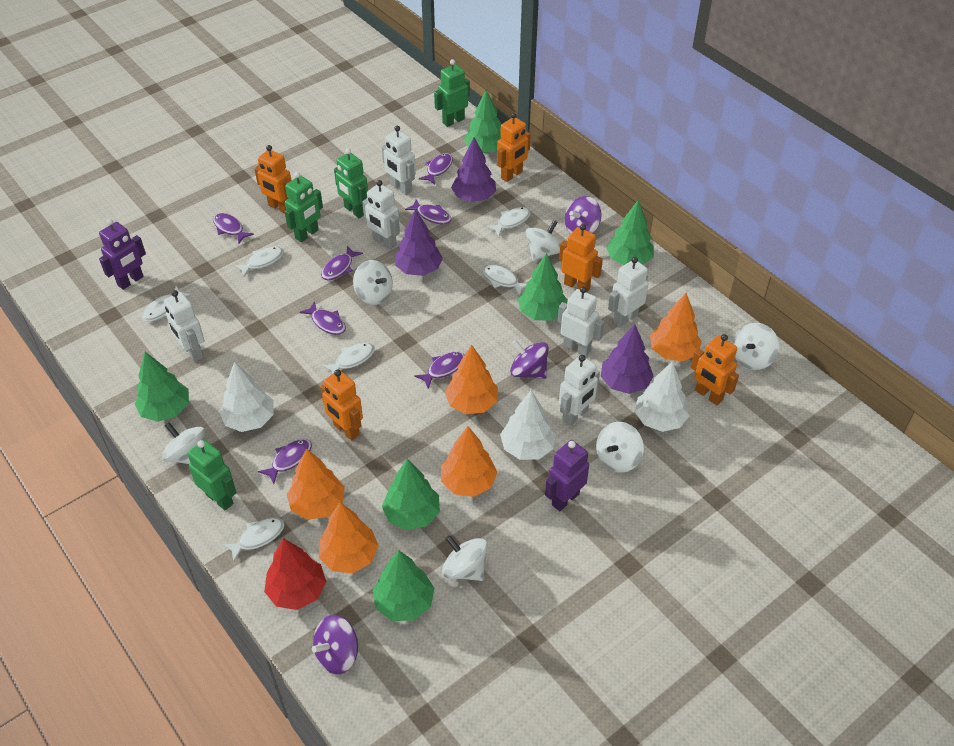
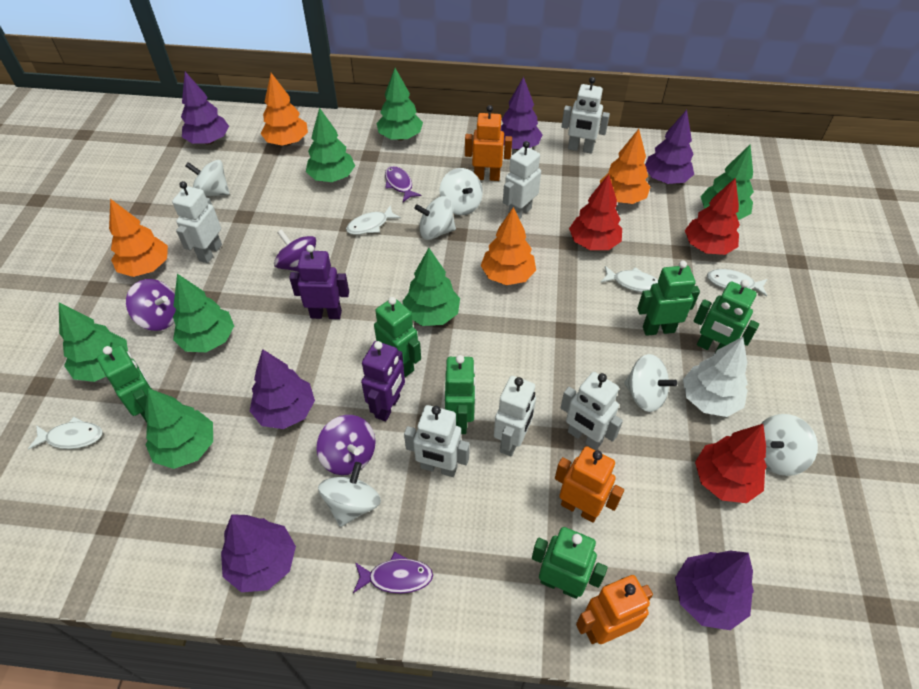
green robot: 4 -> 6
green tree: 6 -> 7
orange robot: 5 -> 3
orange tree: 5 -> 4
purple fish: 7 -> 2
purple tree: 3 -> 6
red tree: 1 -> 3
white fish: 6 -> 4
white tree: 3 -> 1

